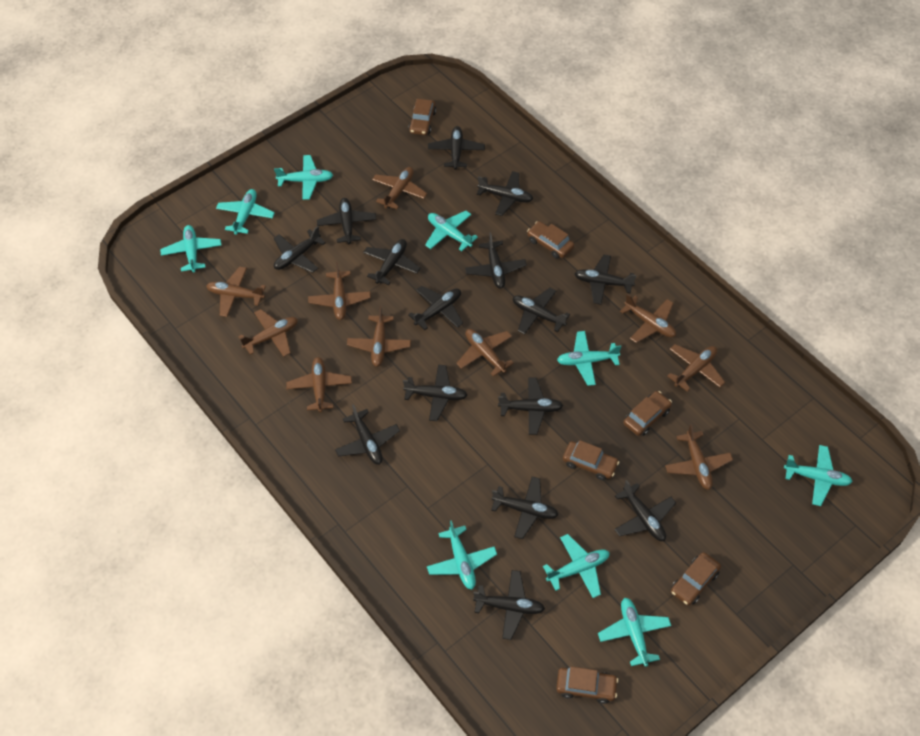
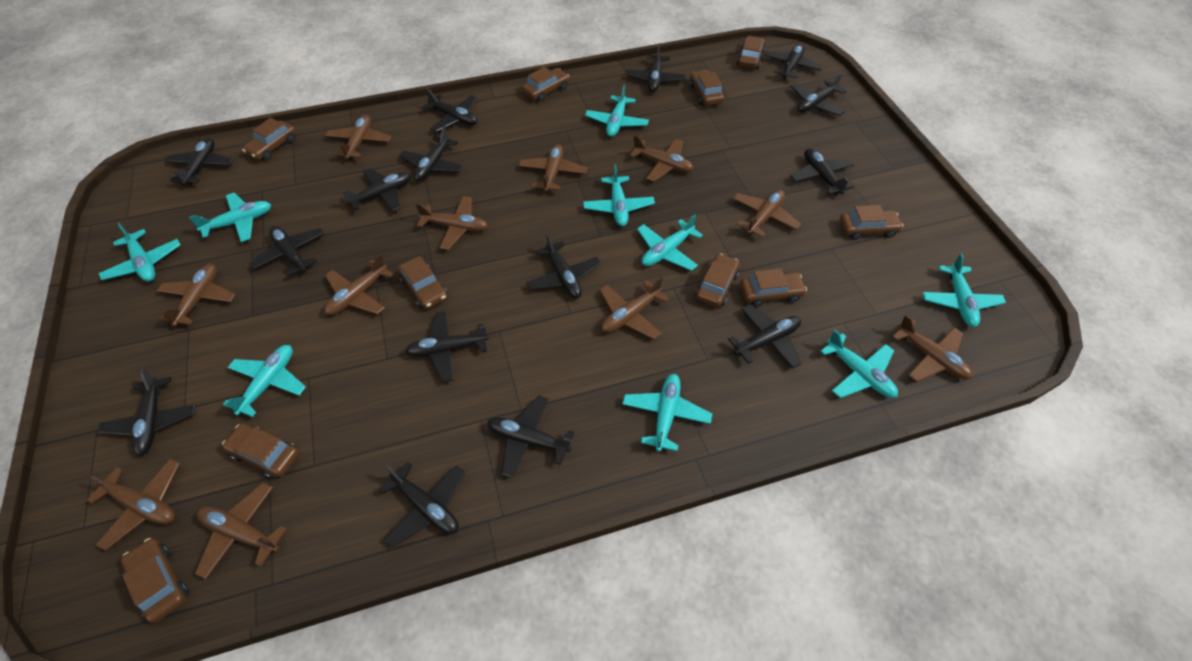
brown car: 6 -> 10
brown plane: 10 -> 11

